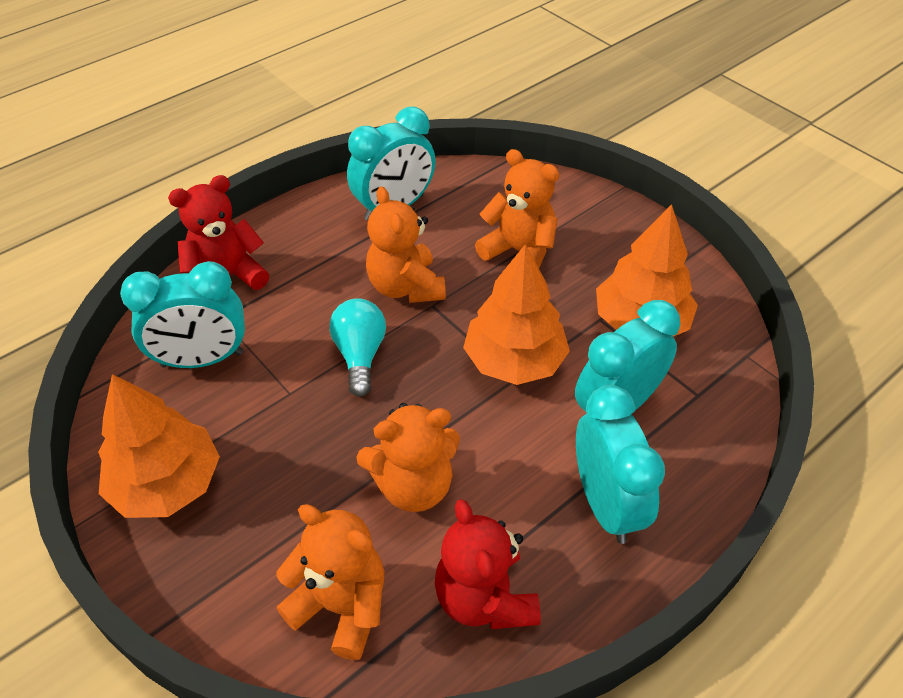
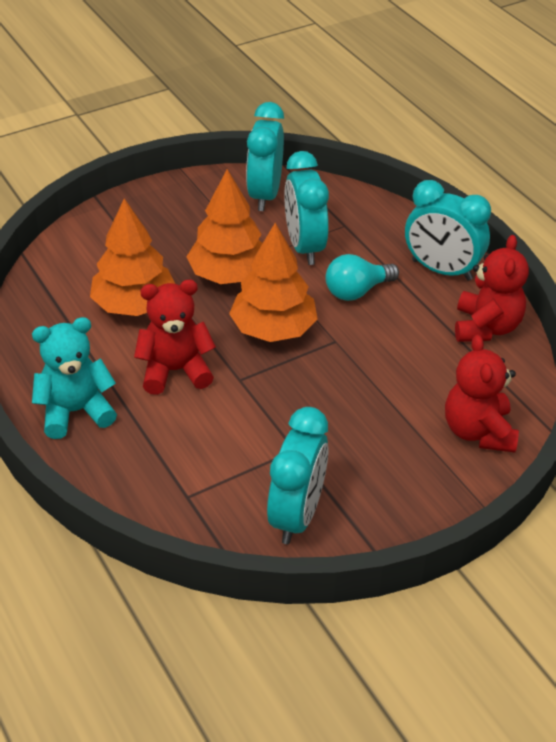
orange teddy bear: 4 -> 0
red teddy bear: 2 -> 3
turquoise teddy bear: 0 -> 1

